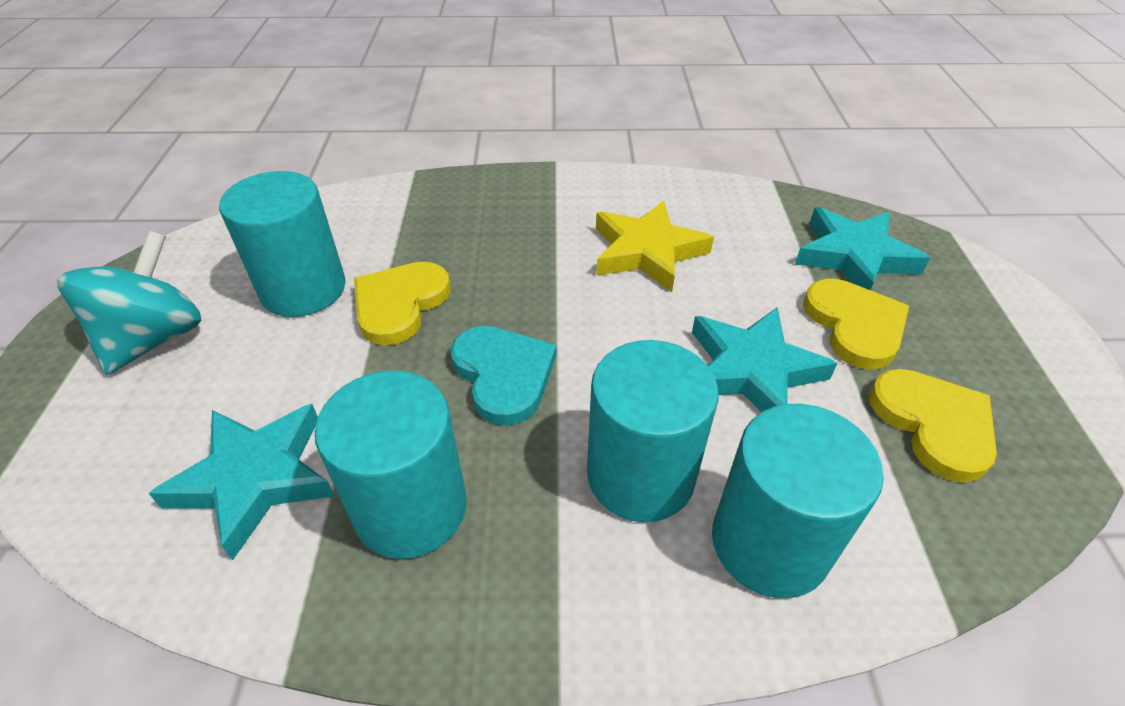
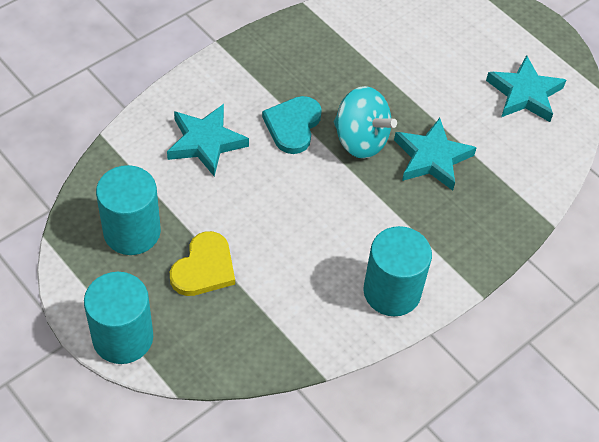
turquoise cylinder: 4 -> 3
yellow heart: 3 -> 1
yellow star: 1 -> 0

